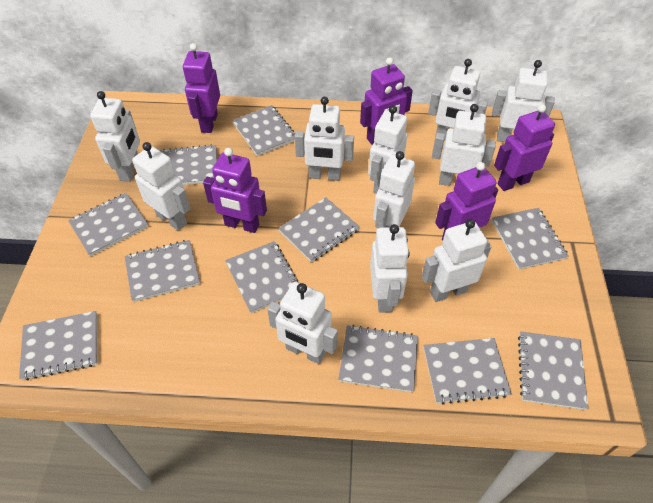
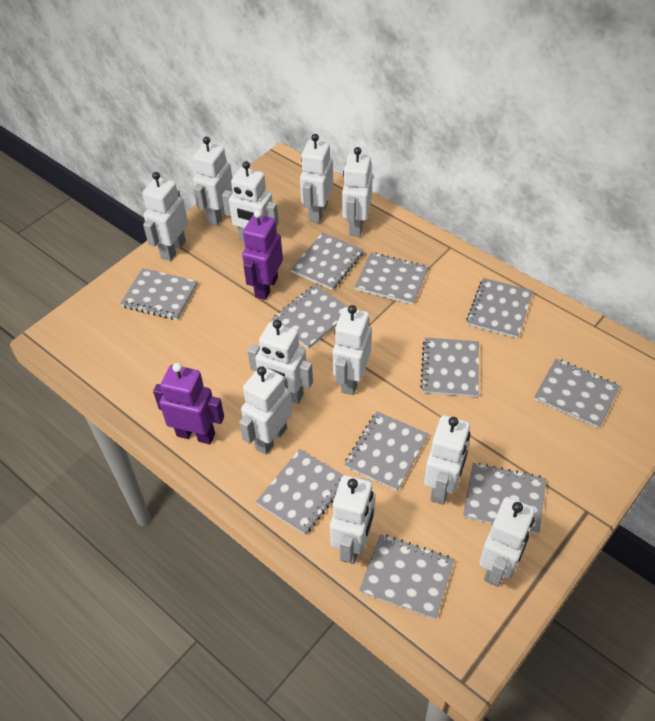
purple robot: 5 -> 2

